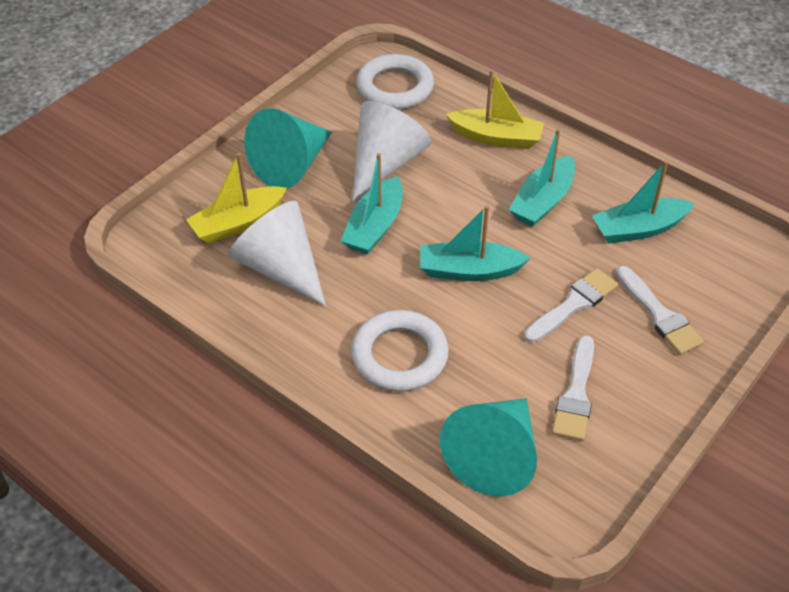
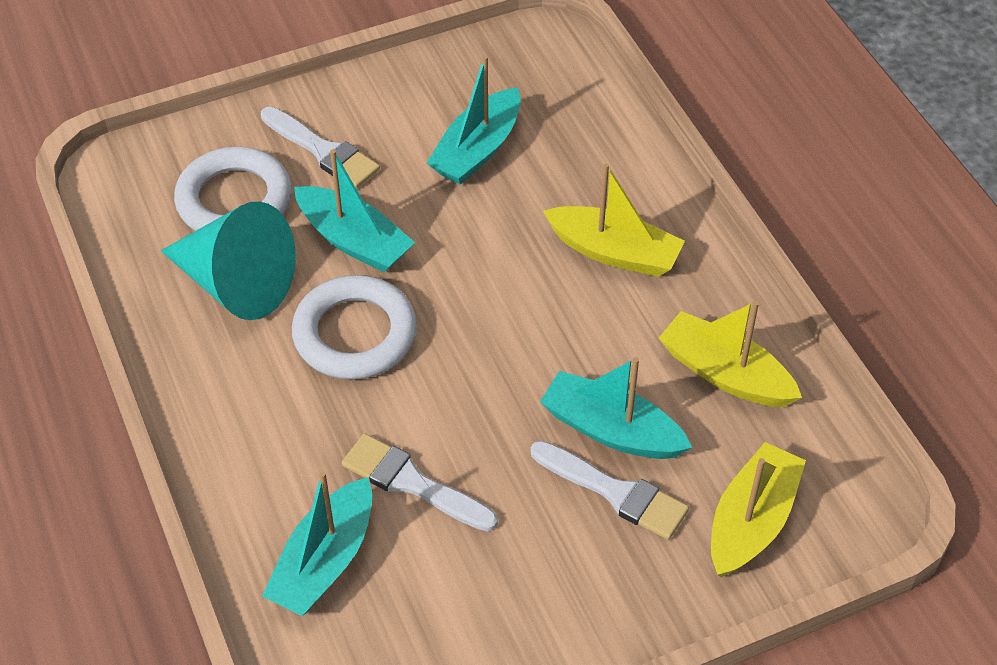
turquoise cone: 2 -> 1
white cone: 2 -> 0
yellow boat: 2 -> 3

